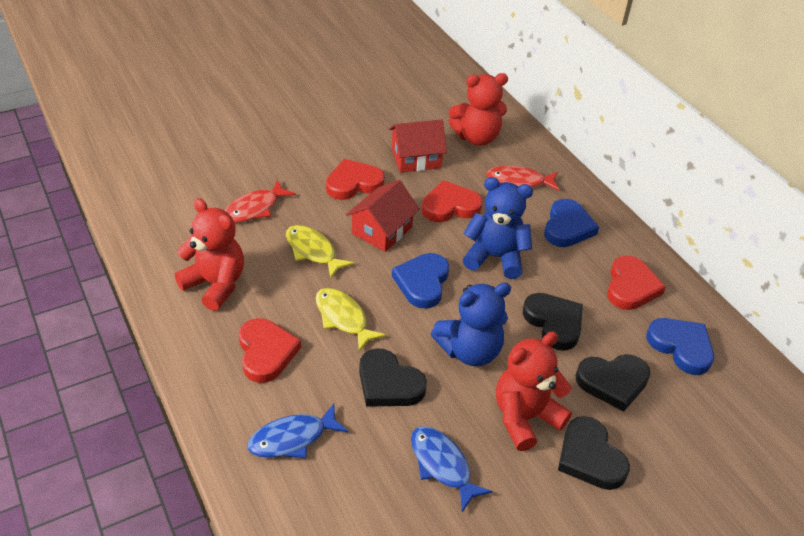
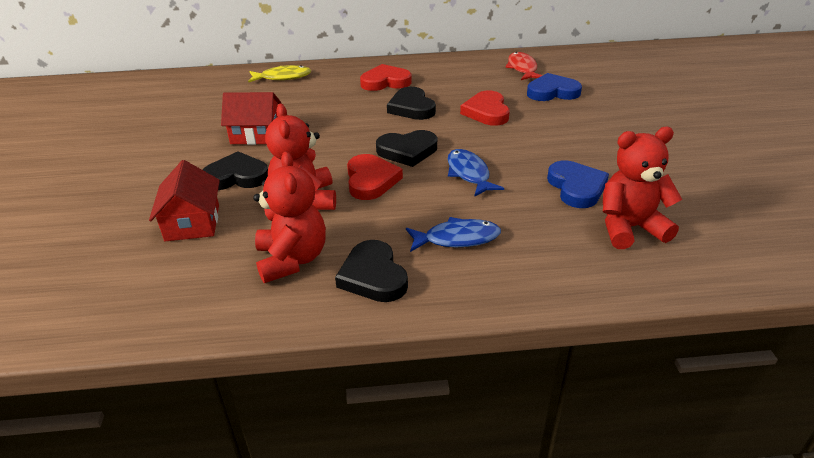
blue heart: 3 -> 2
blue teddy bear: 2 -> 0
red fish: 2 -> 1
red heart: 4 -> 3
yellow fish: 2 -> 1

